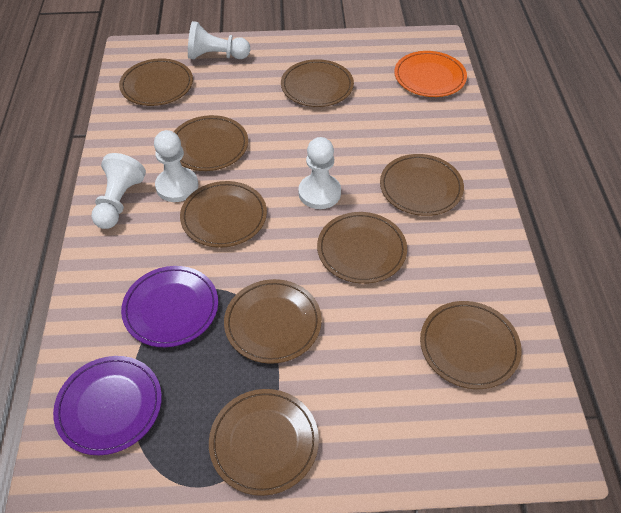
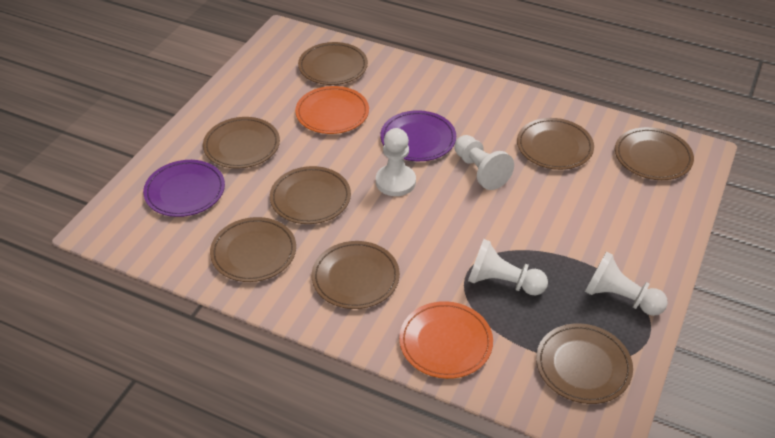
brown plate: 9 -> 8
orange plate: 1 -> 2

